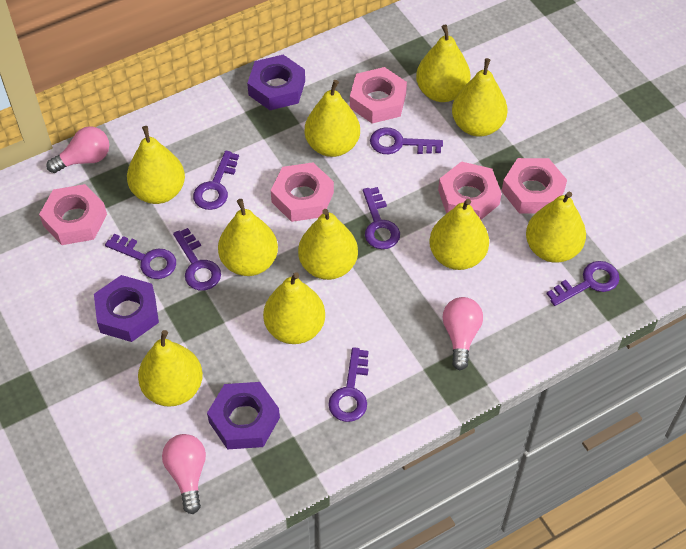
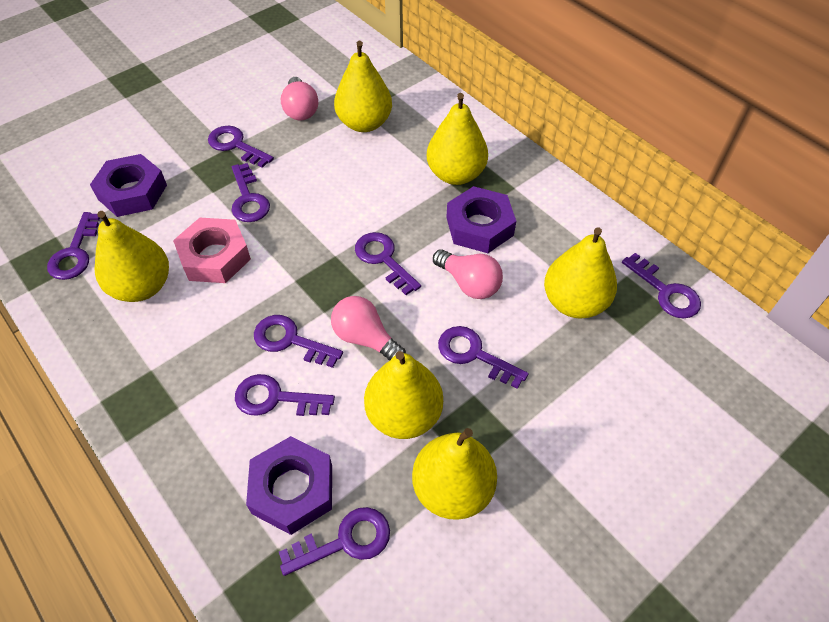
pink nut: 5 -> 1
purple key: 7 -> 9
yellow pear: 10 -> 6

